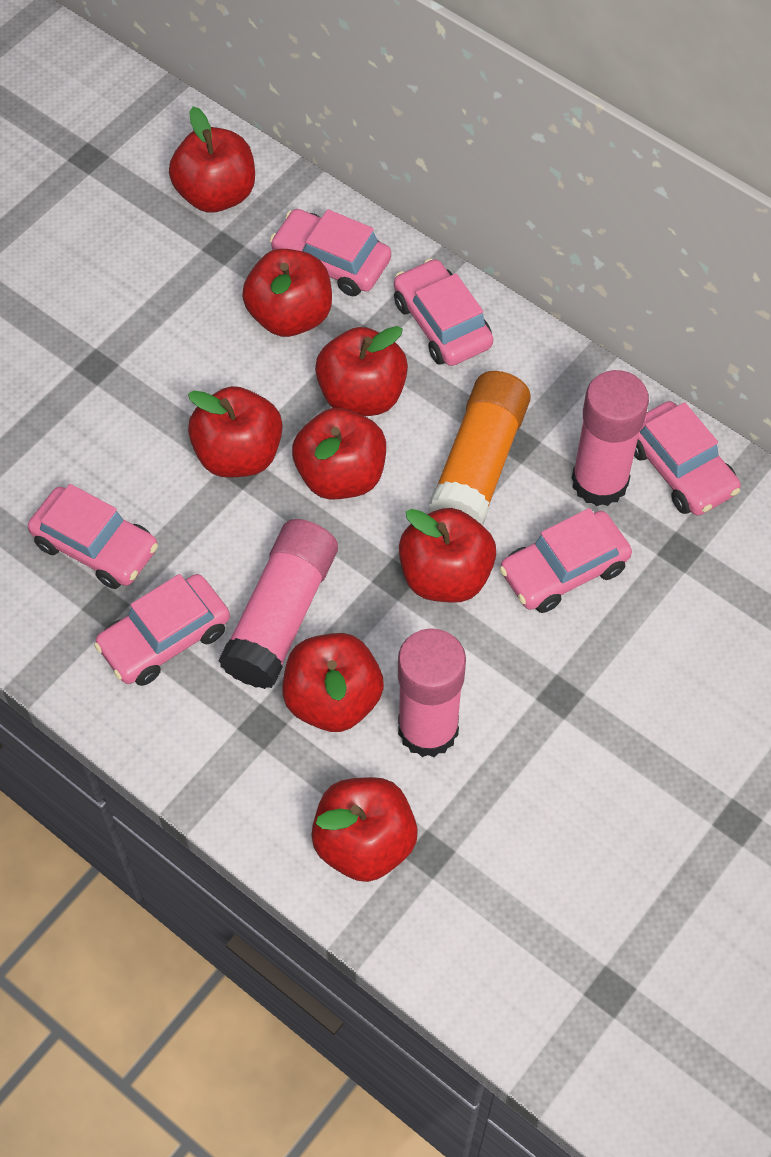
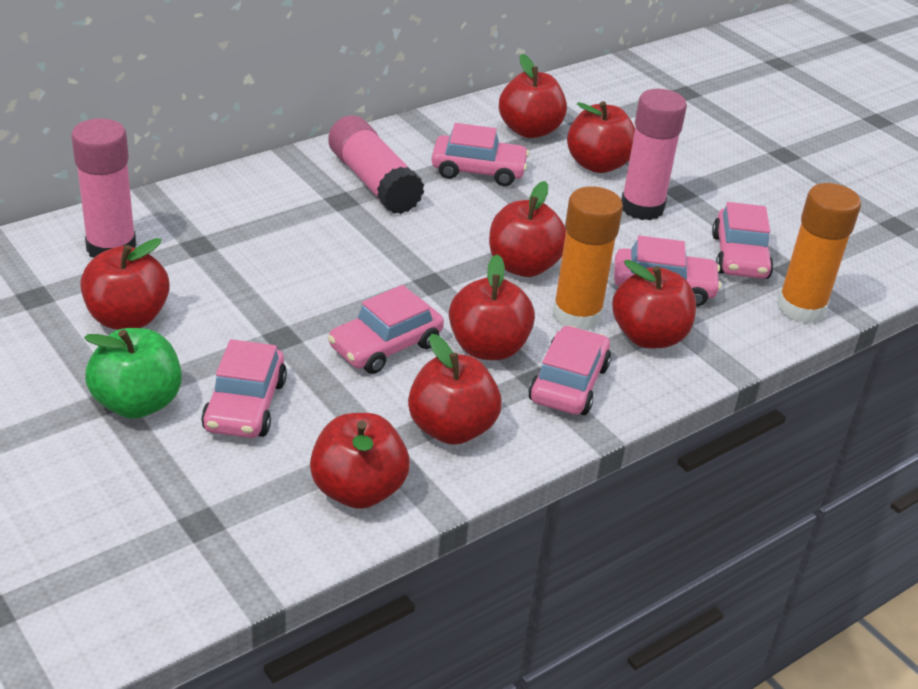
green apple: 0 -> 1
orange glue stick: 1 -> 2

